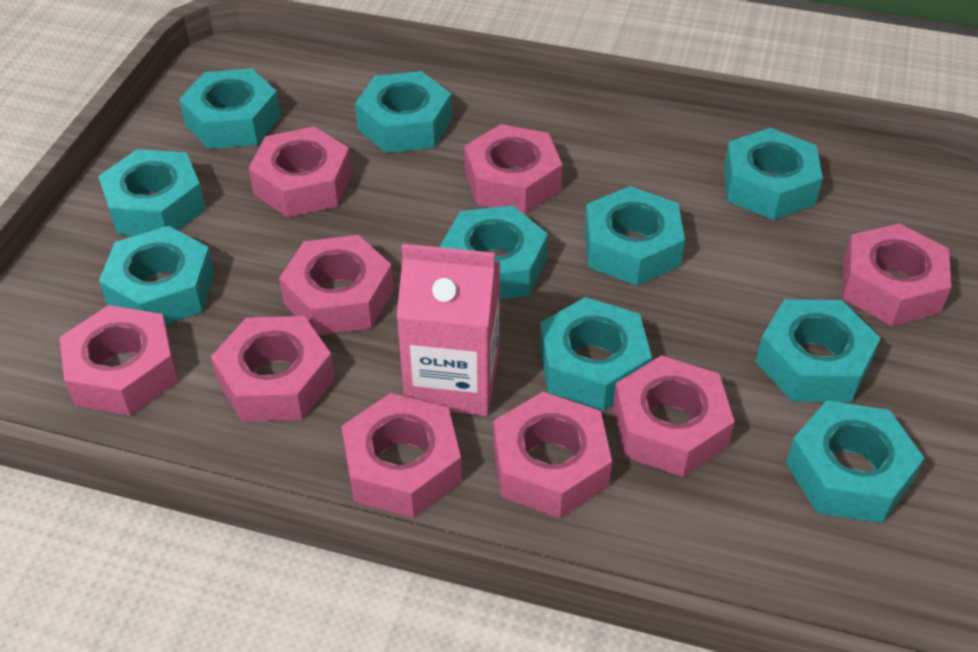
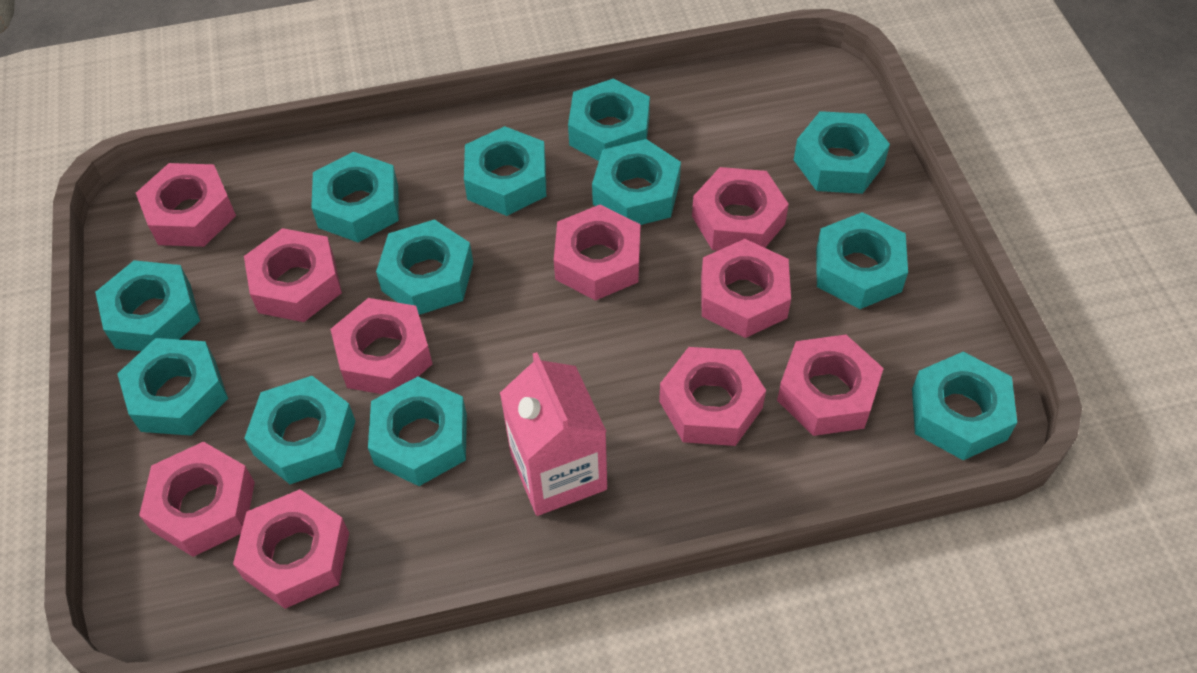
pink nut: 9 -> 10
turquoise nut: 10 -> 12

